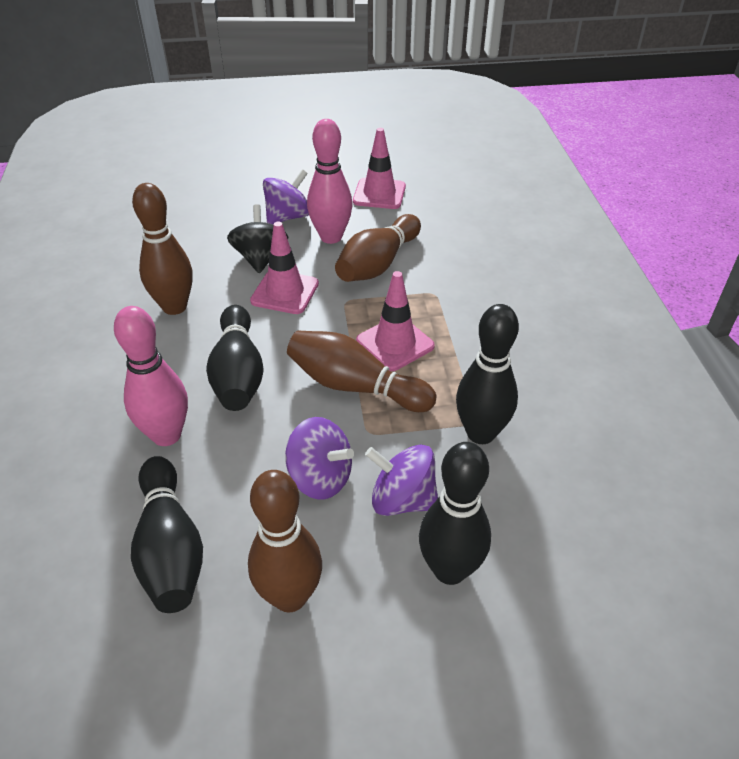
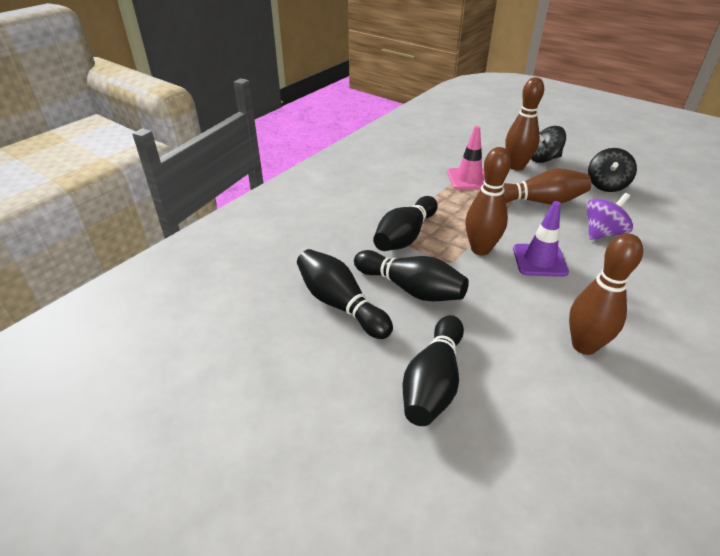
black spinning top: 1 -> 2
pink bowling pin: 2 -> 0
pink traffic cone: 3 -> 1
purple spinning top: 3 -> 1
purple traffic cone: 0 -> 1

